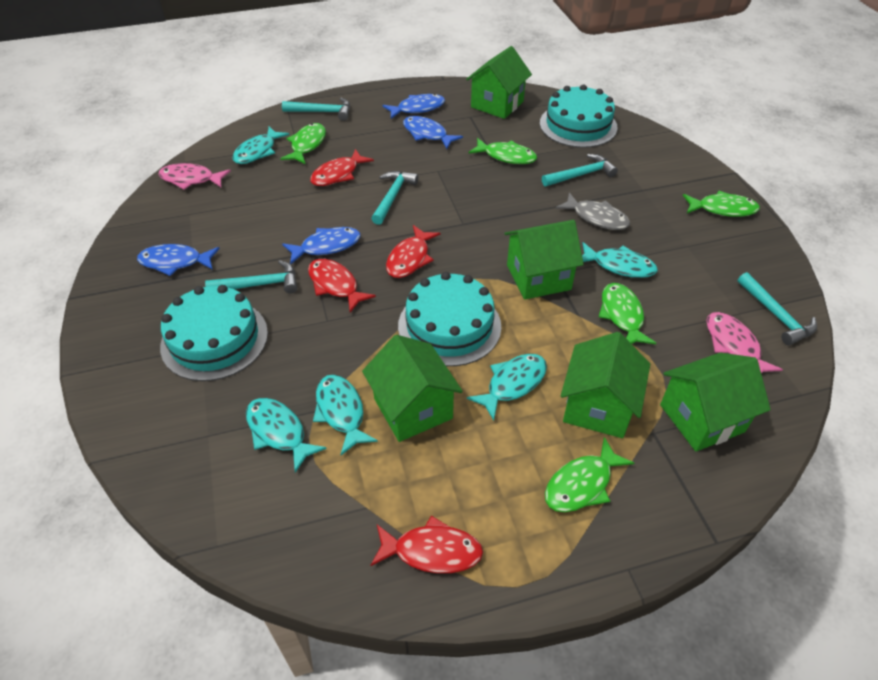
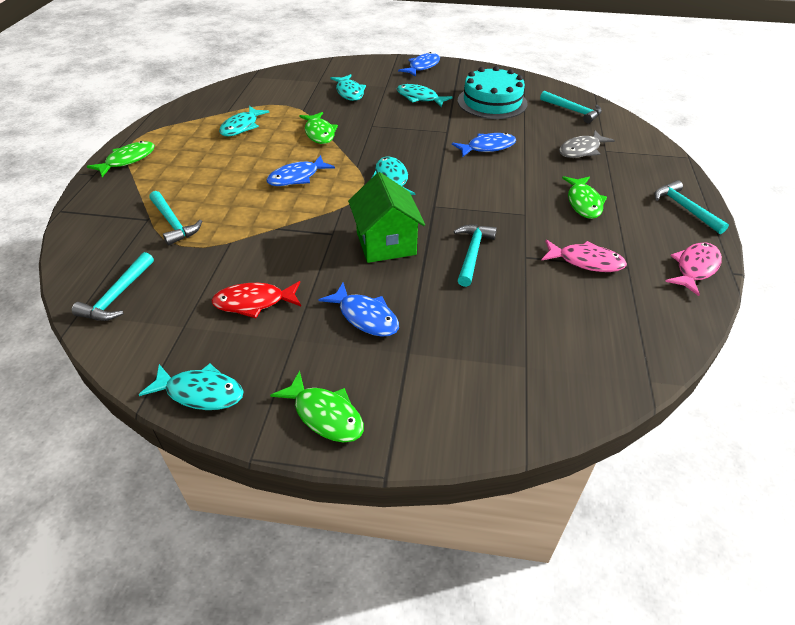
green fish: 5 -> 4
green house: 5 -> 1
red fish: 4 -> 1
turquoise cake: 3 -> 1

